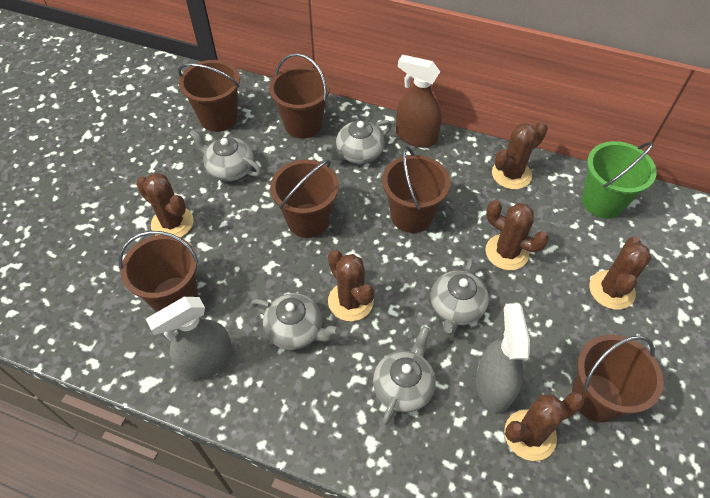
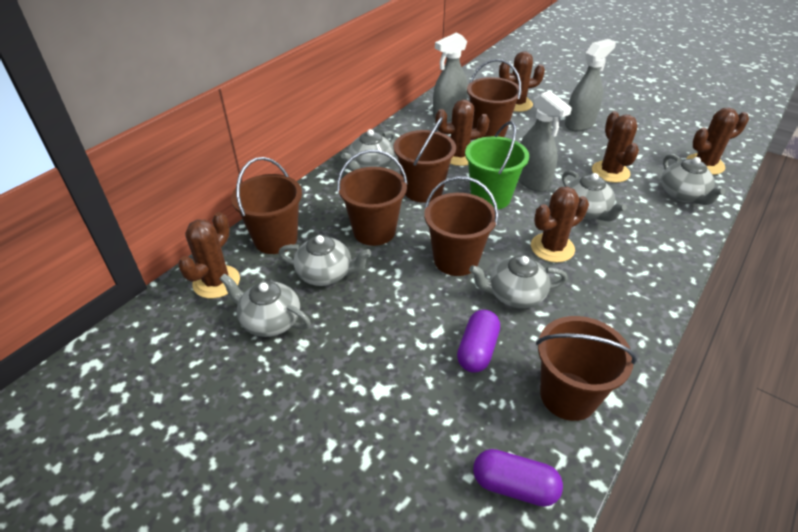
brown spray bottle: 1 -> 0
grey spray bottle: 2 -> 3
grey teapot: 5 -> 6
purple capsule: 0 -> 2

